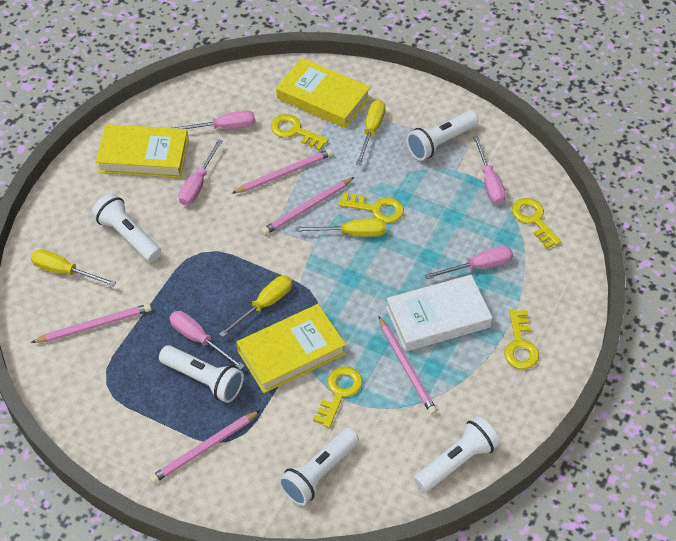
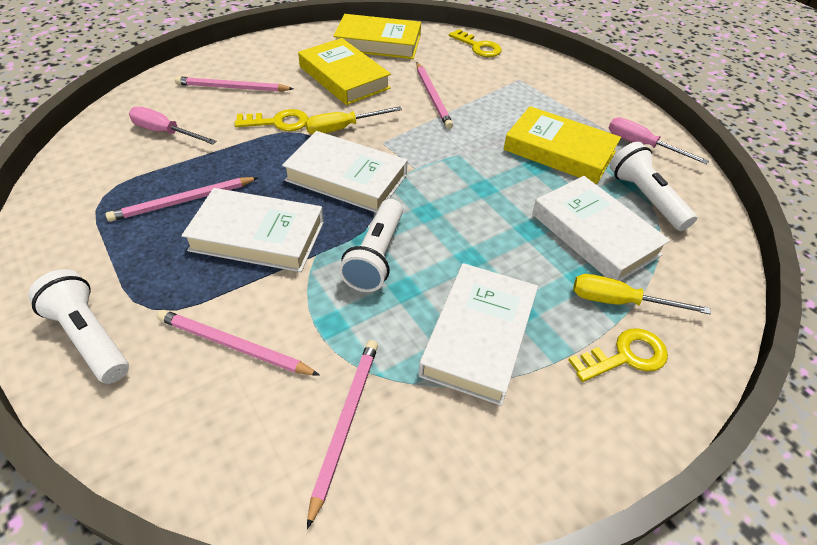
pink screwdriver: 5 -> 2
white book: 1 -> 4
white flashlight: 5 -> 3
yellow key: 5 -> 3
yellow screwdriver: 4 -> 2

